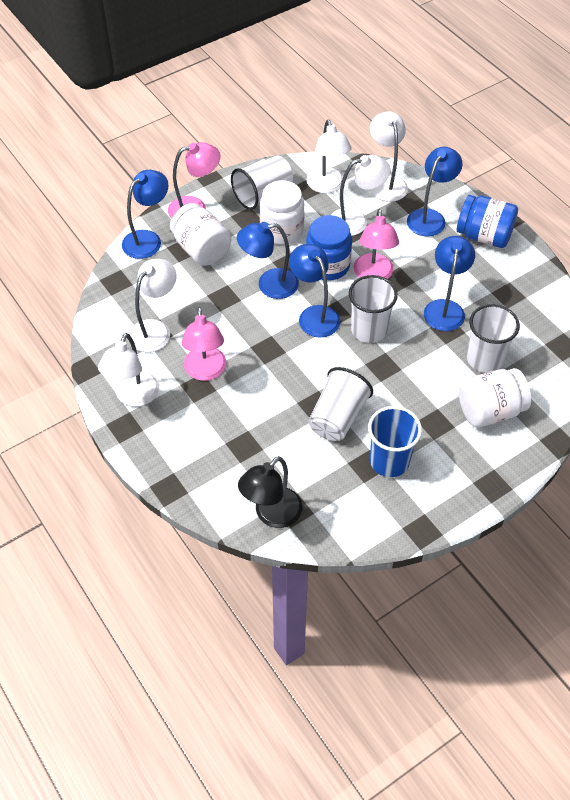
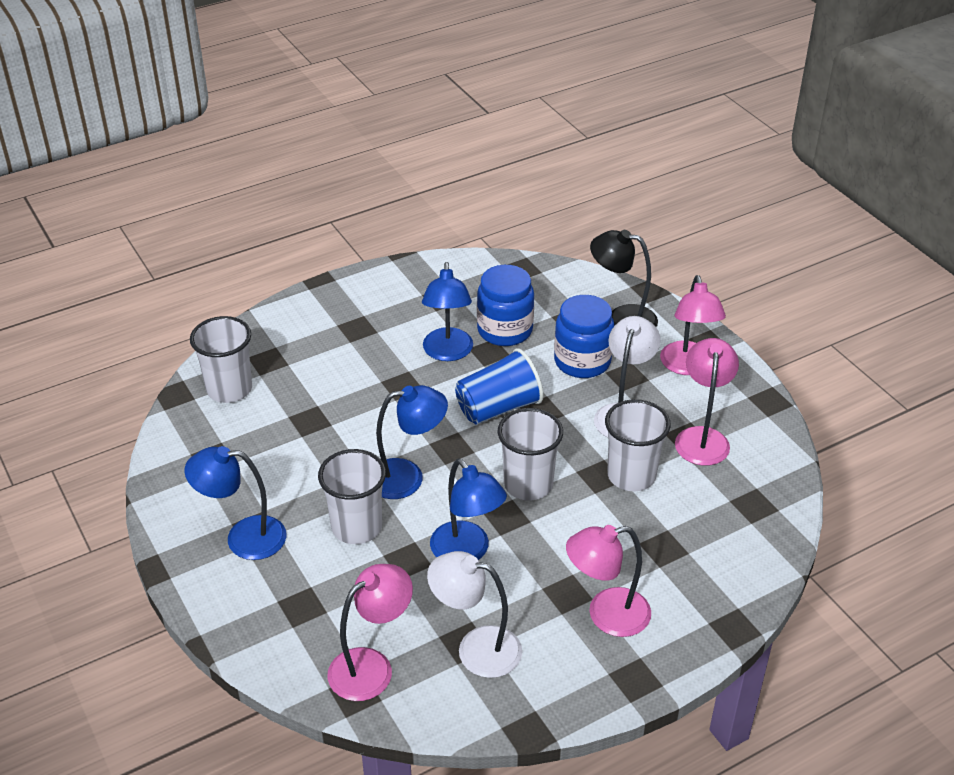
blue lamp: 5 -> 4
pink lamp: 3 -> 4
white jar: 3 -> 0
white lamp: 5 -> 2

